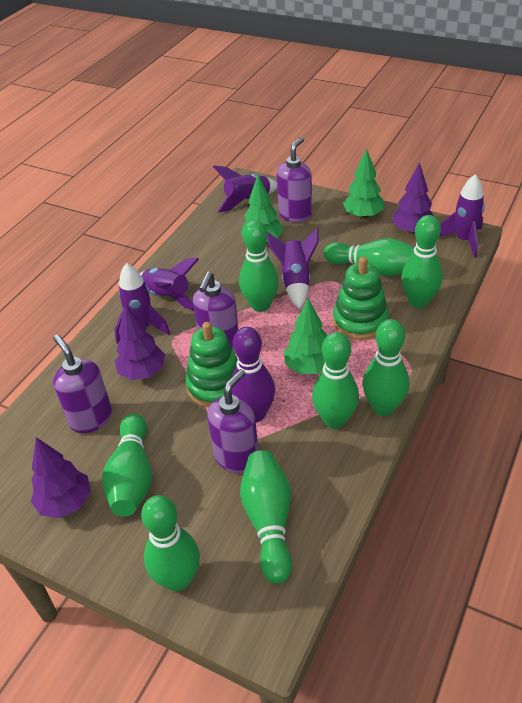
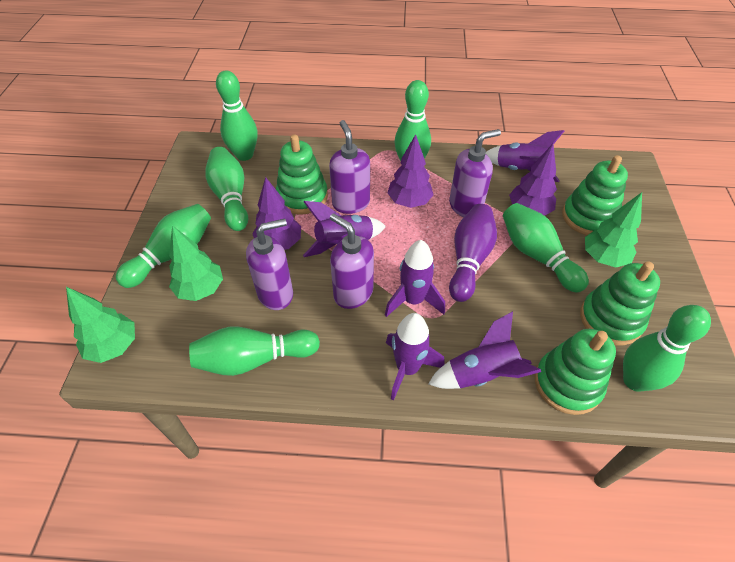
green bowling pin: 8 -> 7
green stacking toy: 2 -> 4

